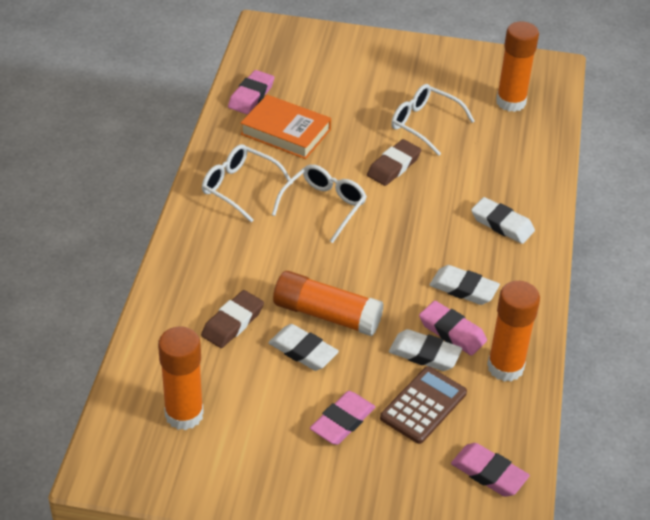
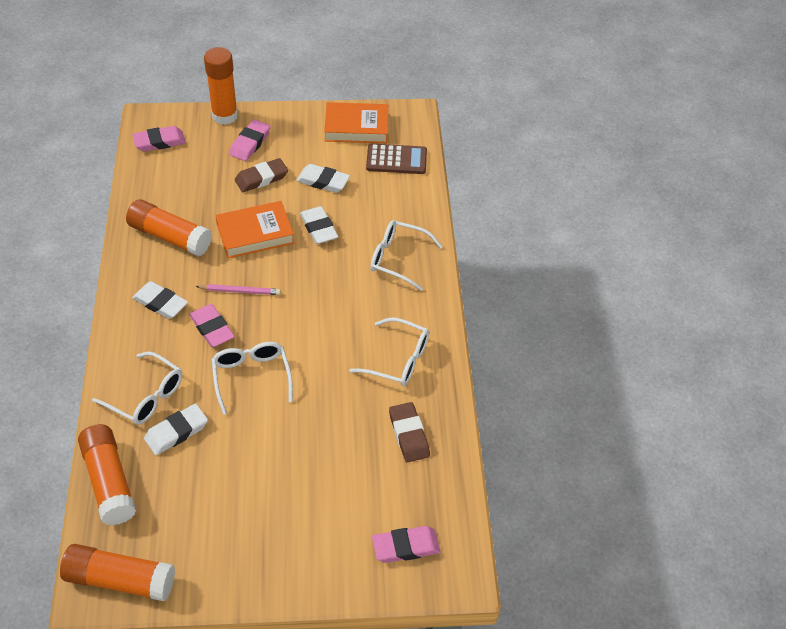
orange book: 1 -> 2
pink pencil: 0 -> 1
white glasses: 3 -> 4

